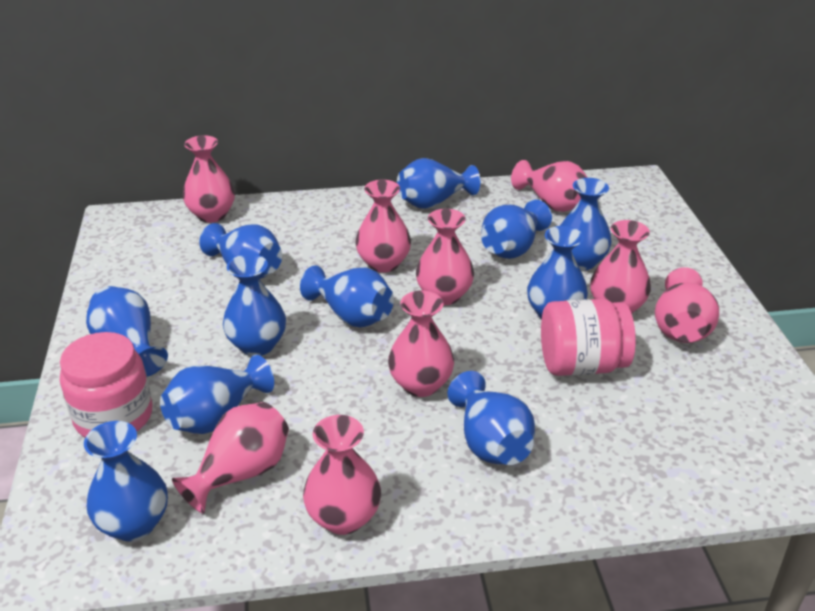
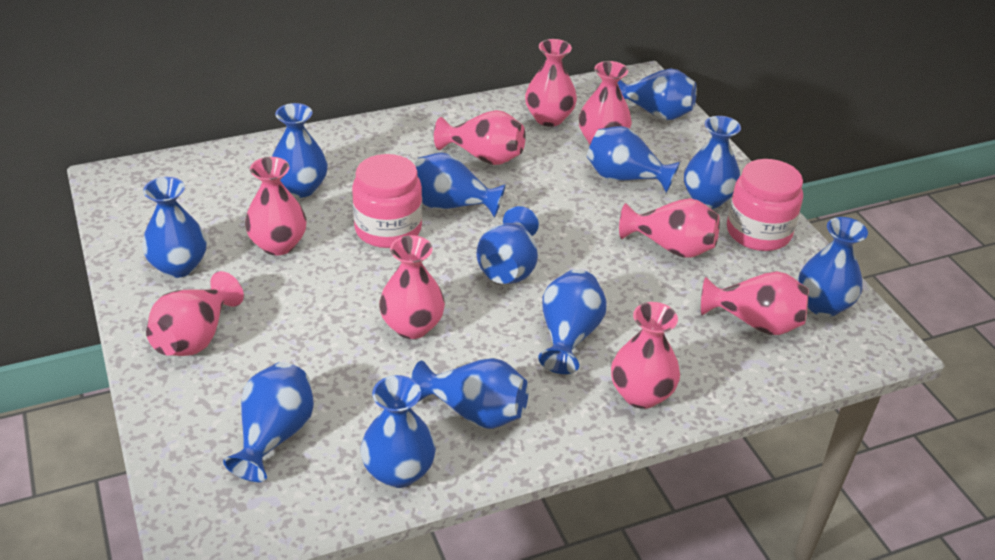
blue vase: 11 -> 12

